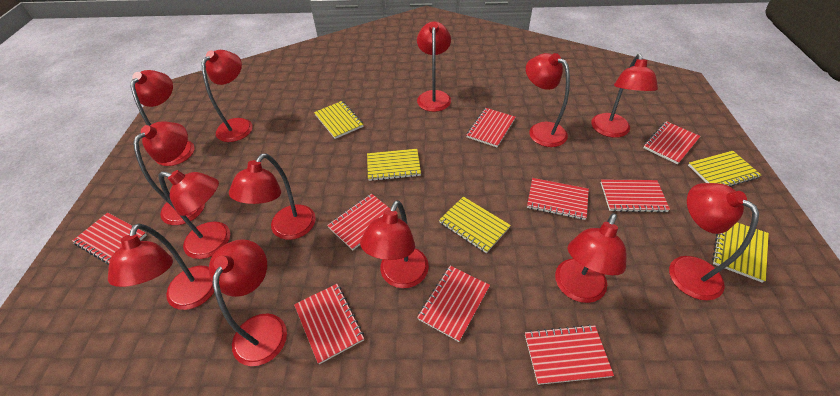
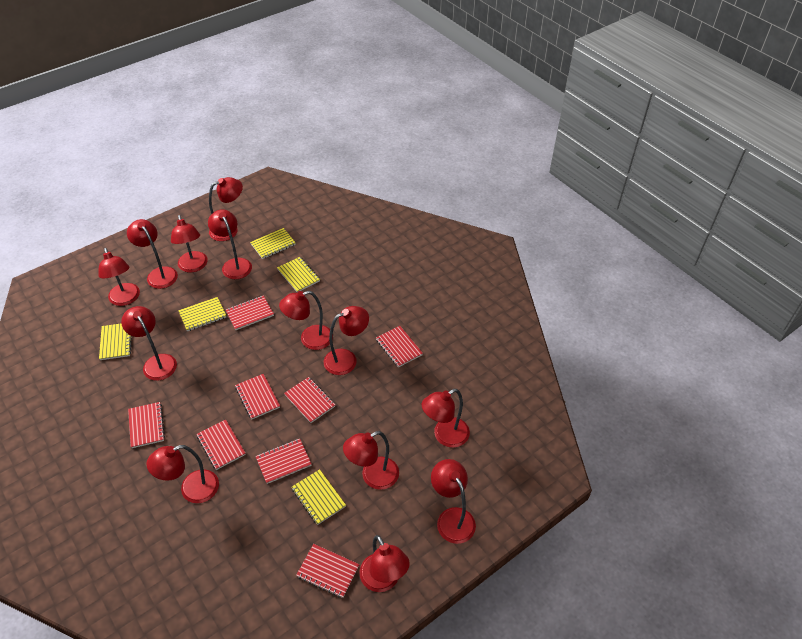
red notebook: 9 -> 8

